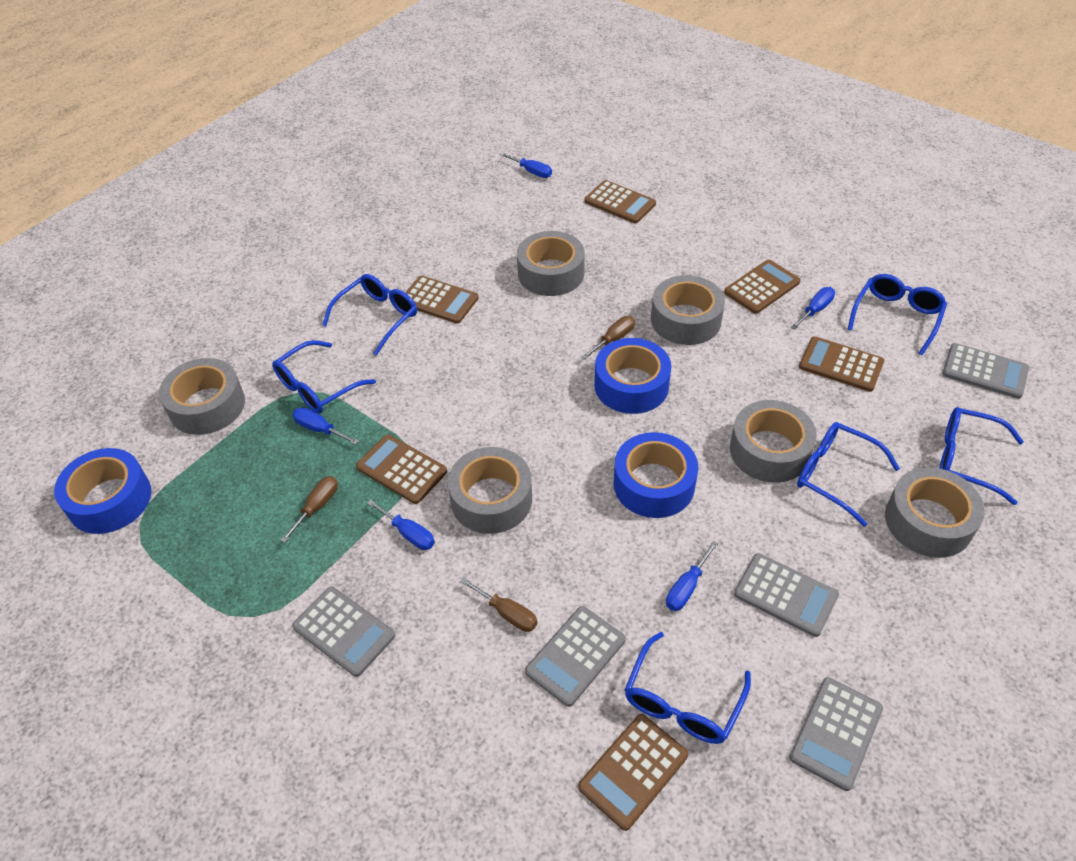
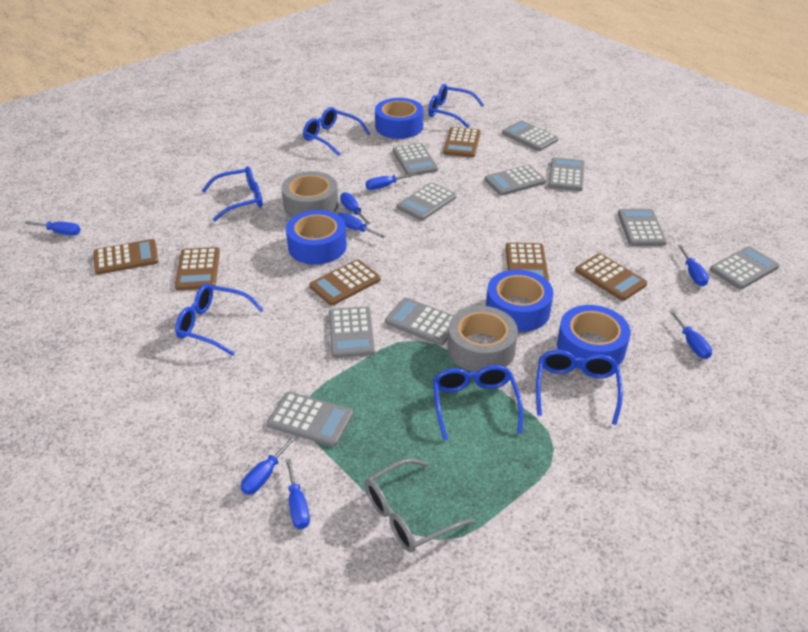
blue screwdriver: 5 -> 8
blue tape: 3 -> 4
brown screwdriver: 3 -> 0
grey calculator: 5 -> 10
grey glasses: 0 -> 1
grey tape: 6 -> 2

